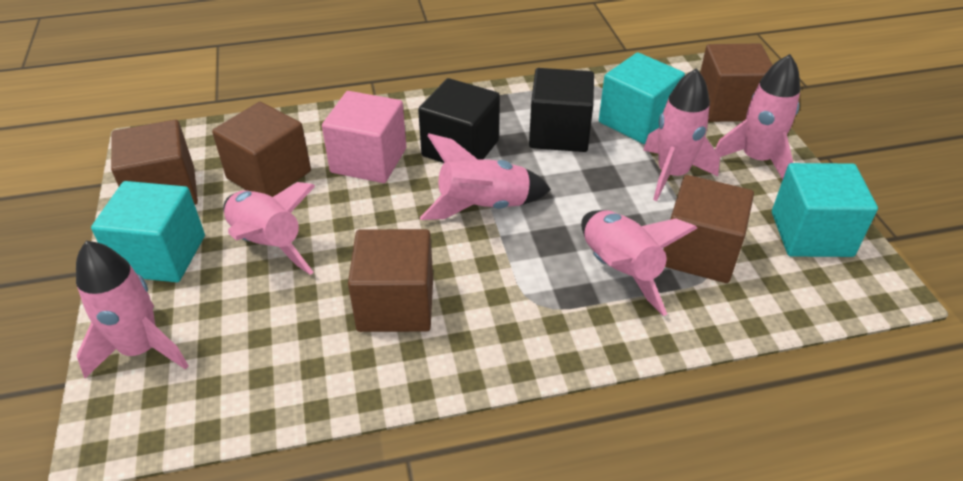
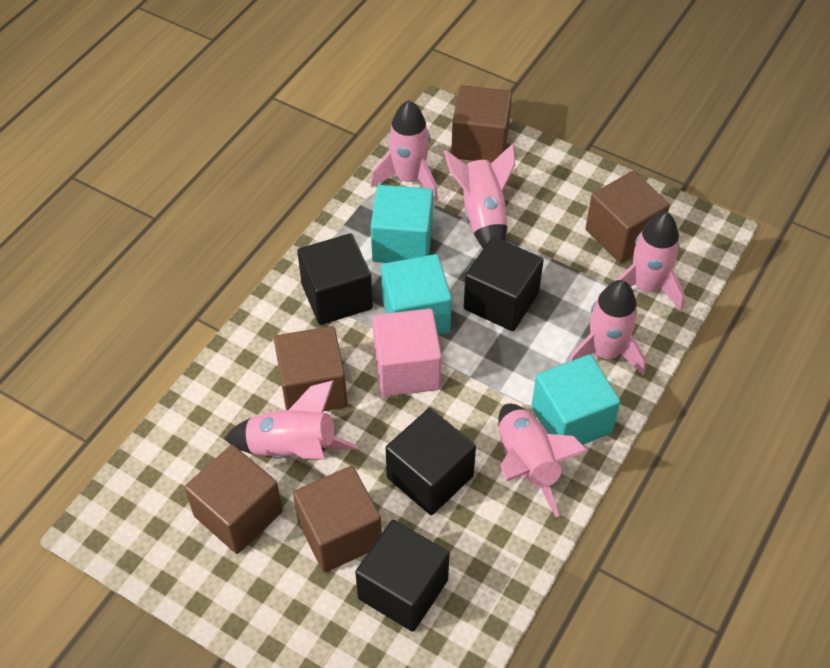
black cube: 2 -> 4

